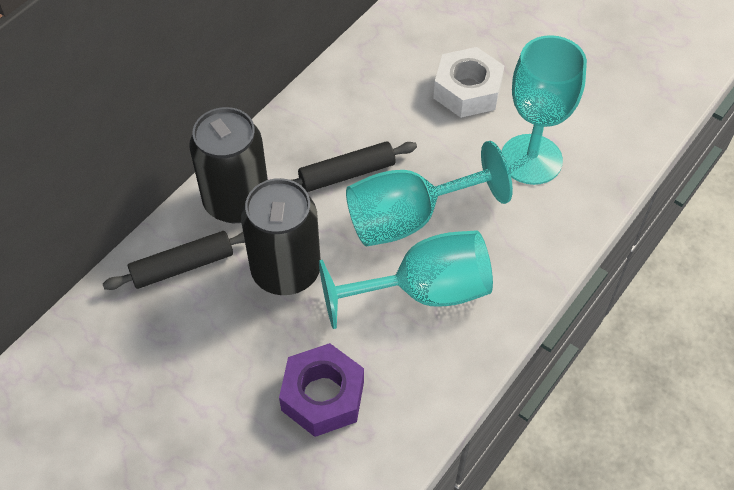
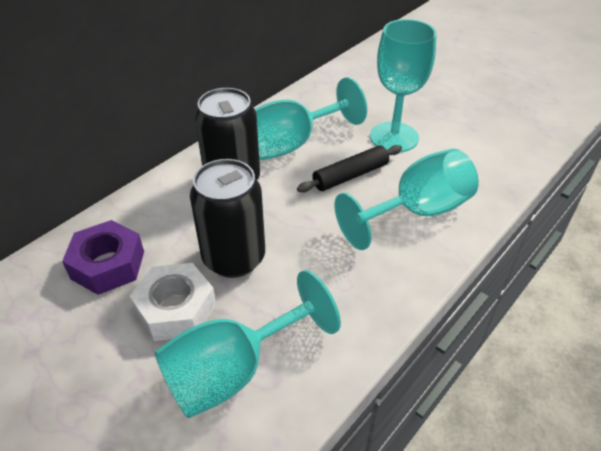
black rolling pin: 2 -> 1
turquoise goblet: 3 -> 4

